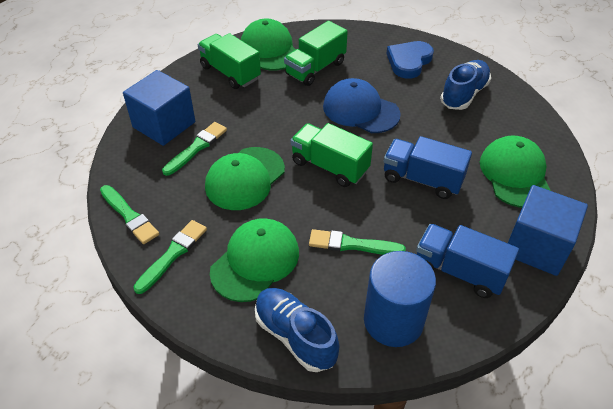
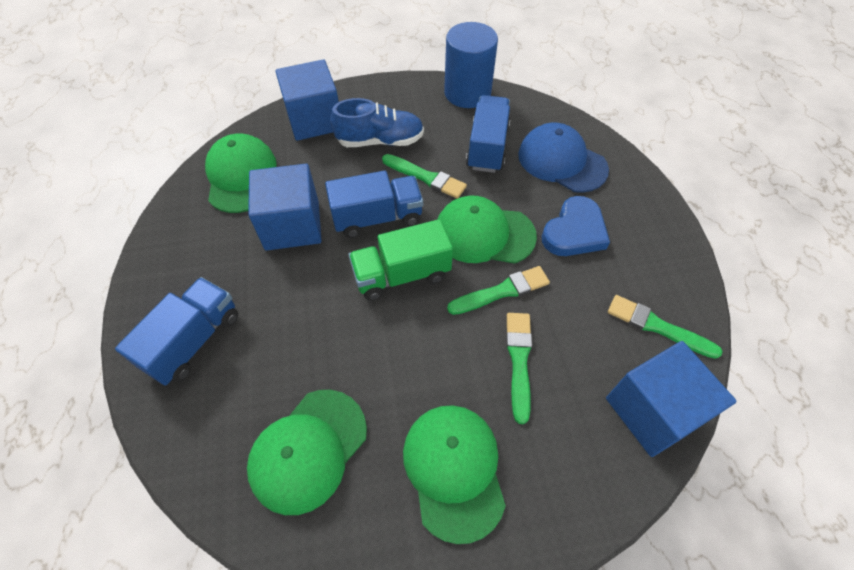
blue cube: 2 -> 3
blue shoe: 2 -> 1
blue truck: 2 -> 3
green truck: 3 -> 1

